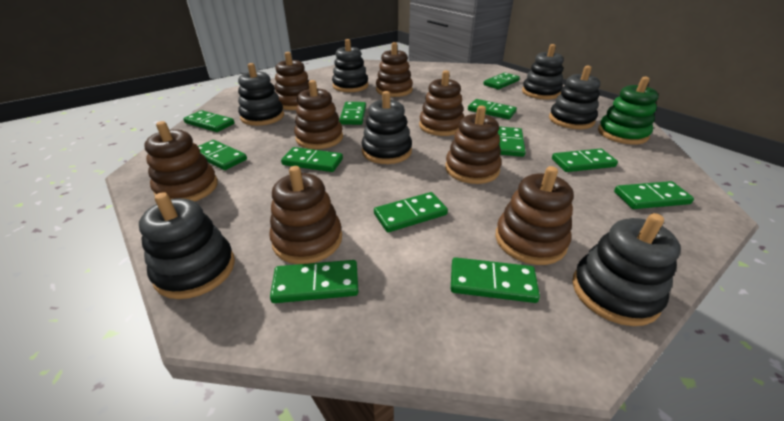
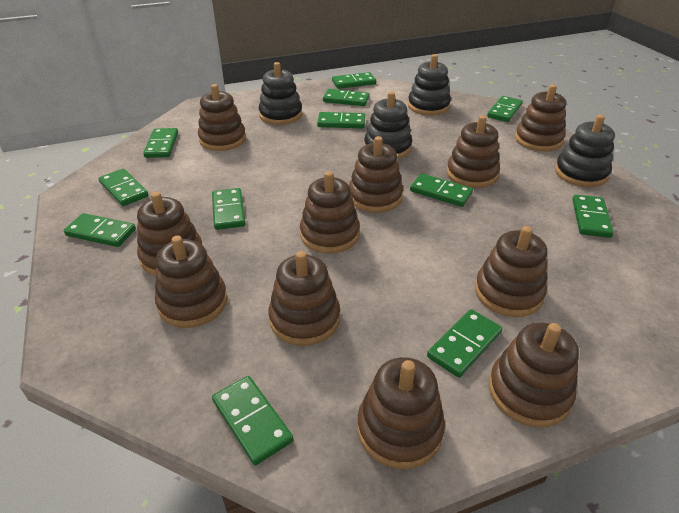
black stacking toy: 7 -> 4
brown stacking toy: 8 -> 11
green stacking toy: 1 -> 0

